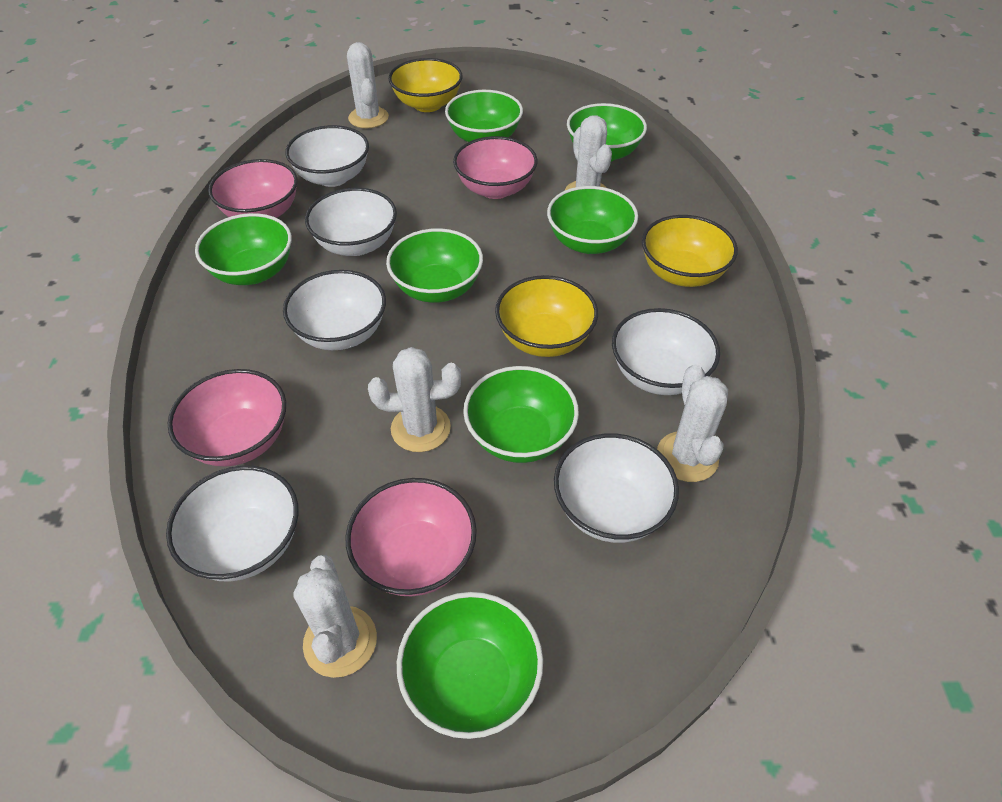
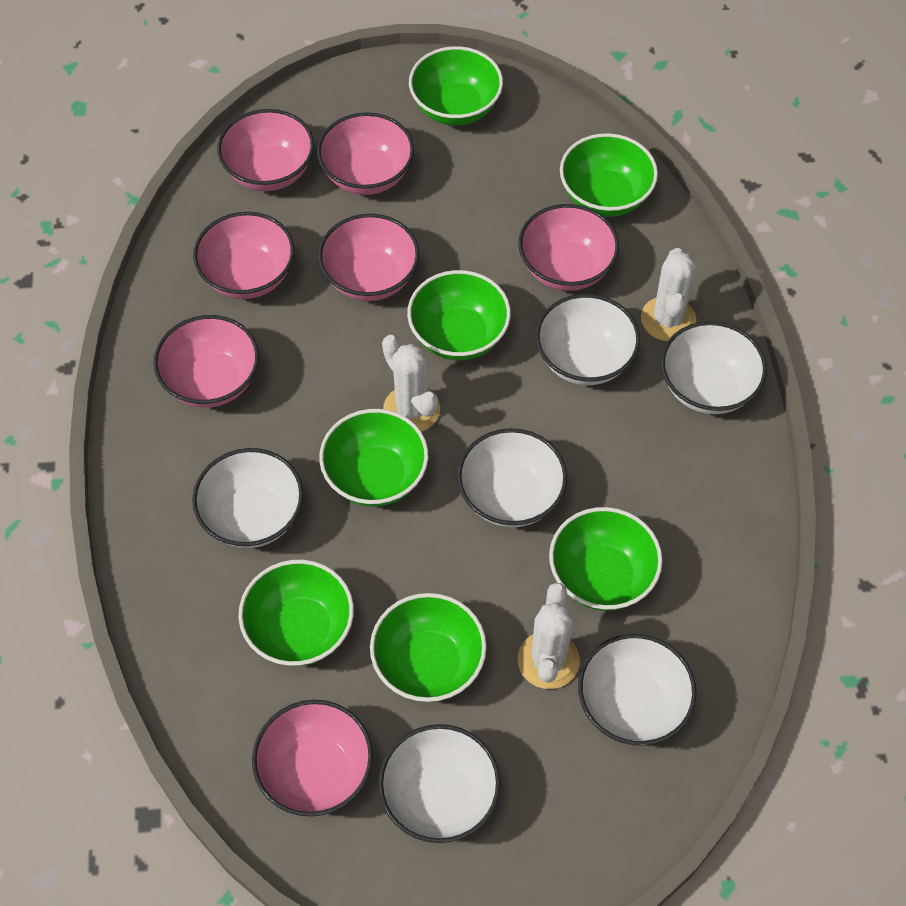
pink bowl: 4 -> 7
white cactus: 5 -> 3
yellow bowl: 3 -> 0

